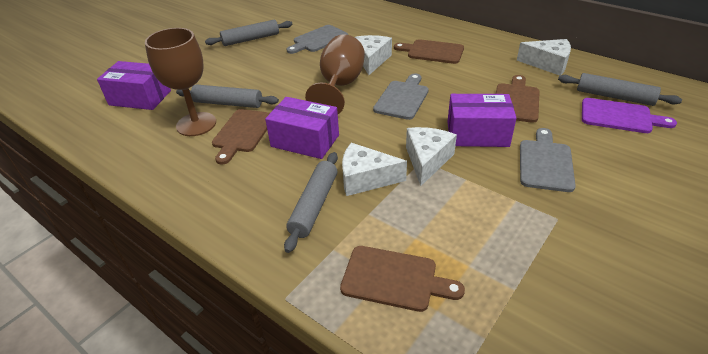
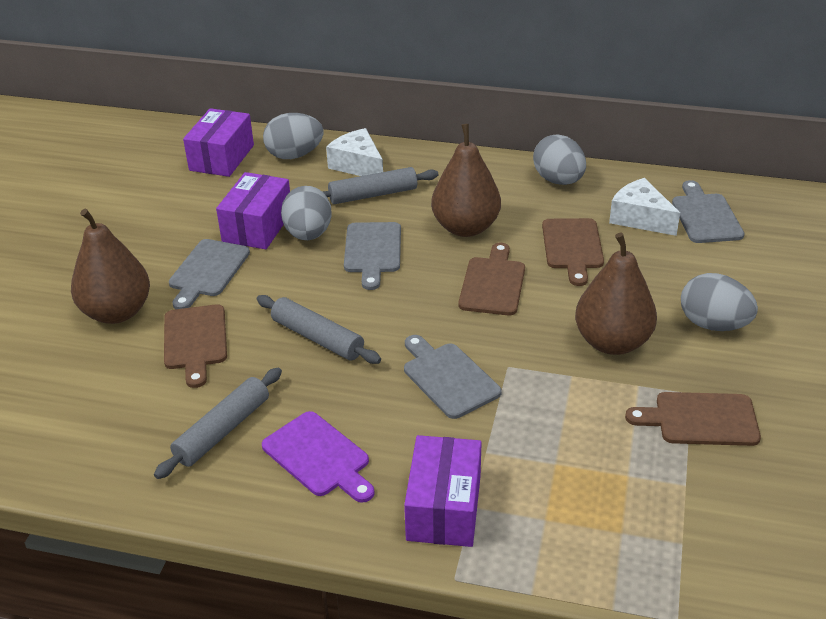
brown goblet: 2 -> 0
brown pear: 0 -> 3
grey cutting board: 3 -> 4
grey egg: 0 -> 4
grey rolling pin: 4 -> 3
white cheese: 4 -> 2

